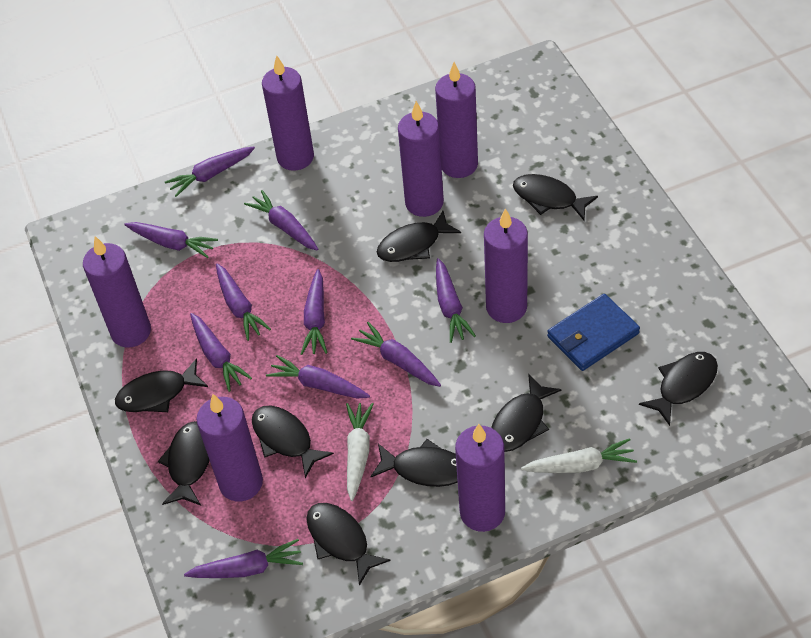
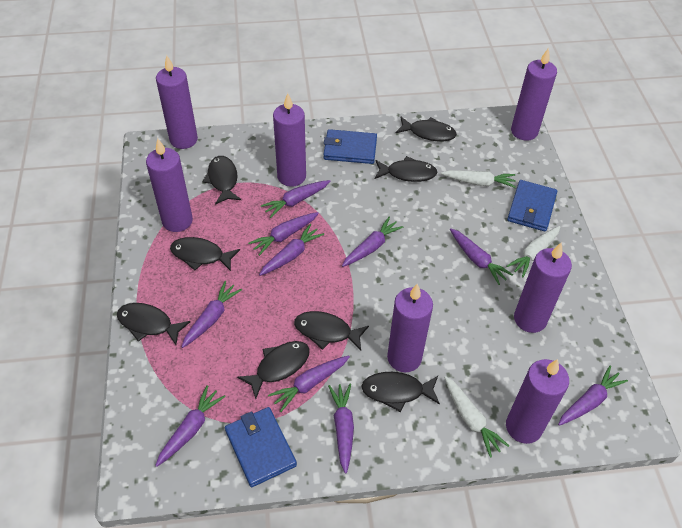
black fish: 9 -> 8
blue wallet: 1 -> 3
white carrot: 2 -> 3

